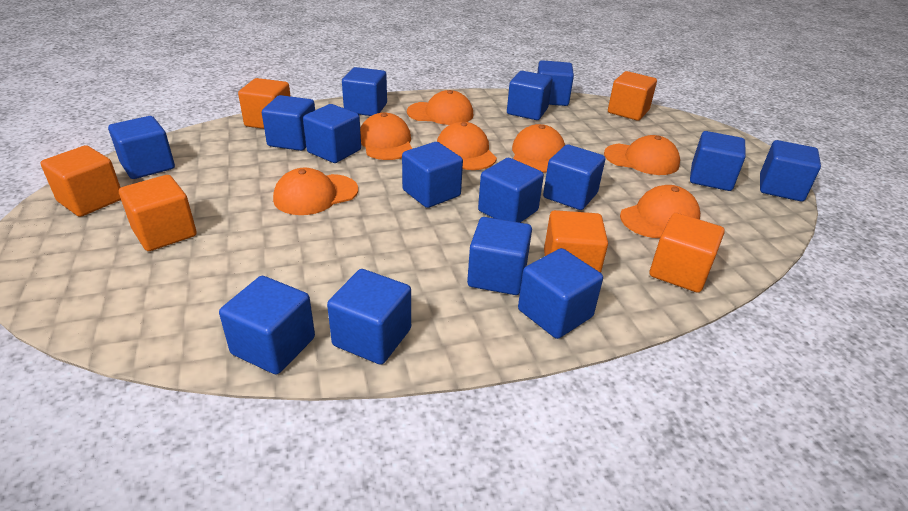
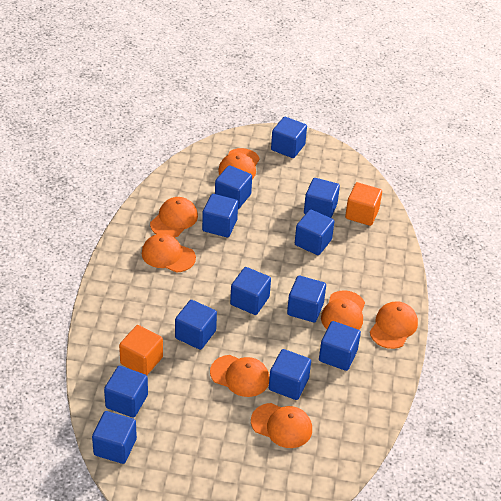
blue cube: 15 -> 12
orange cube: 6 -> 2

